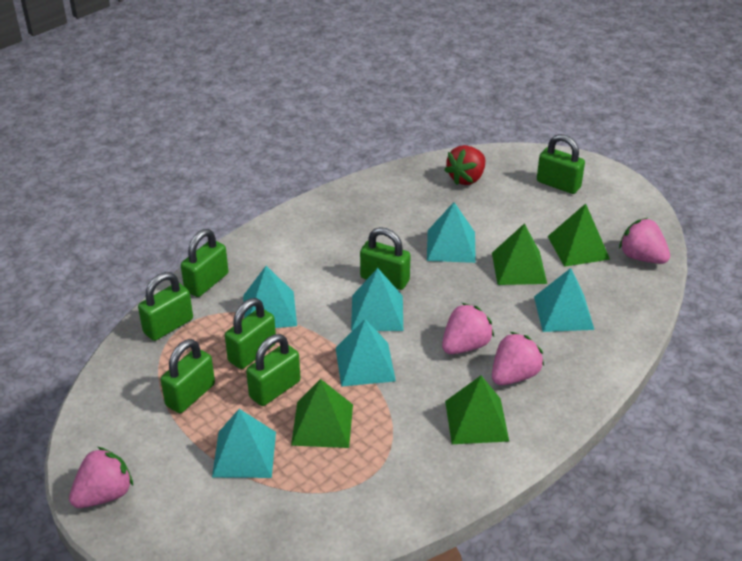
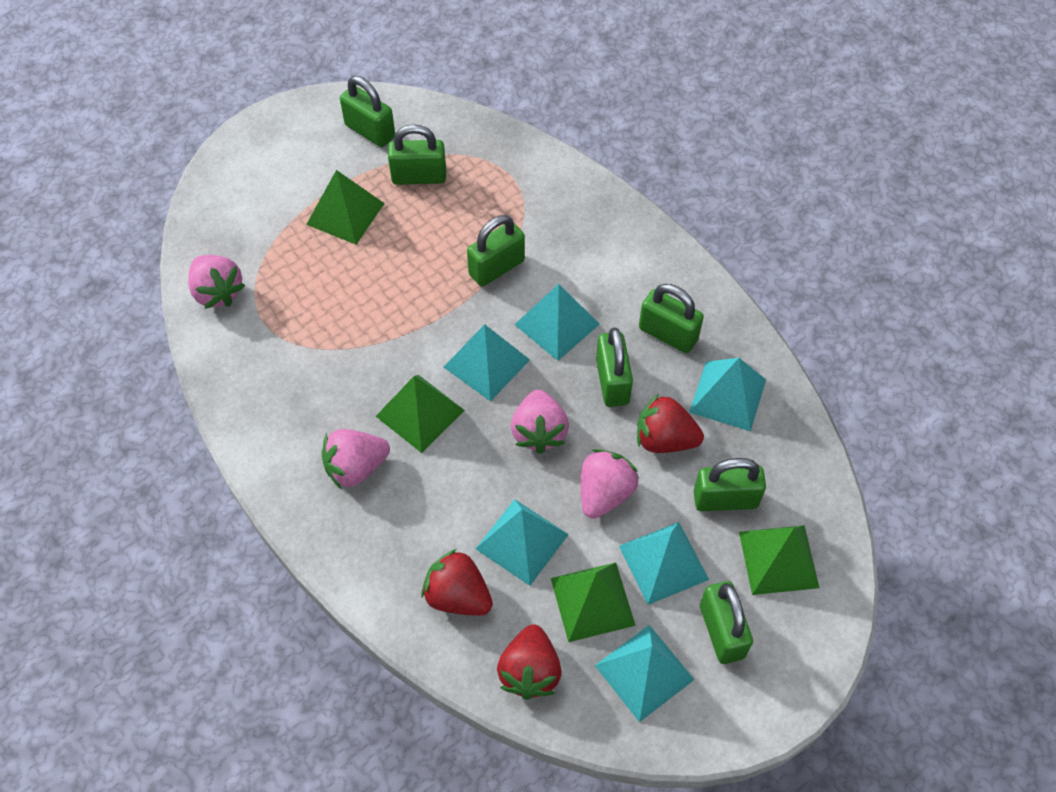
red strawberry: 1 -> 3

